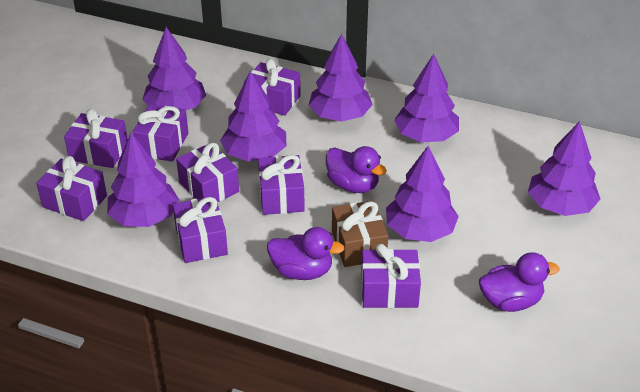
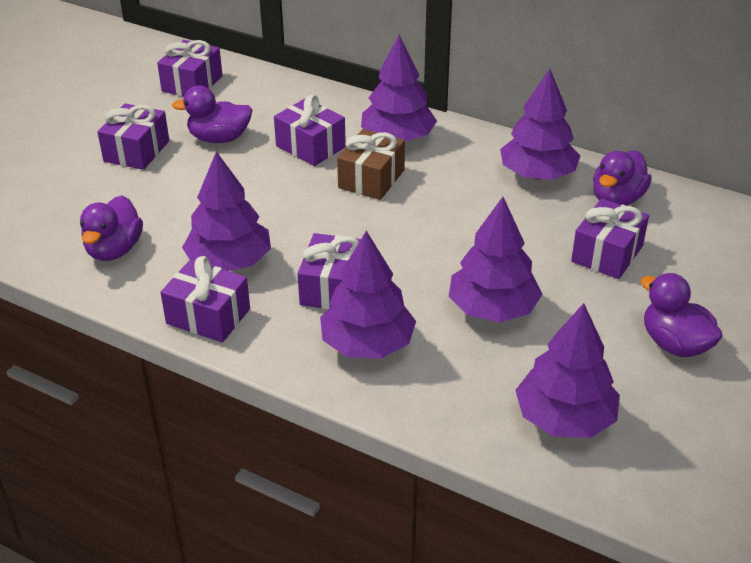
purple duck: 3 -> 4
purple gift: 8 -> 6
purple tree: 7 -> 6

